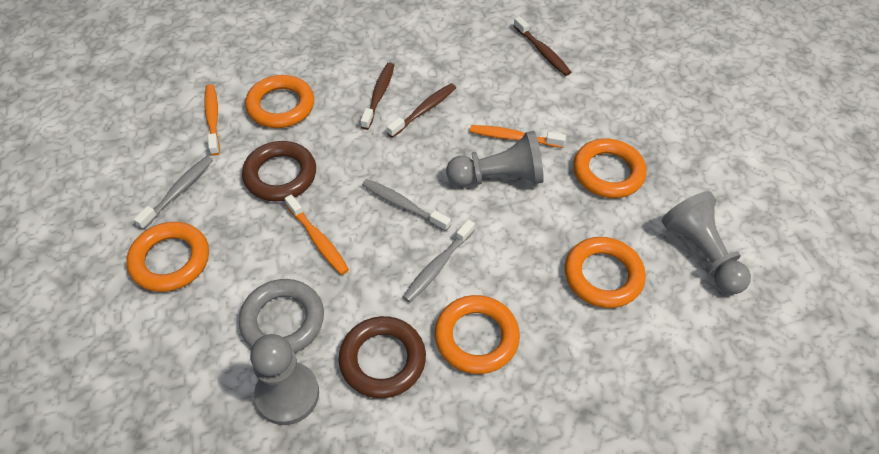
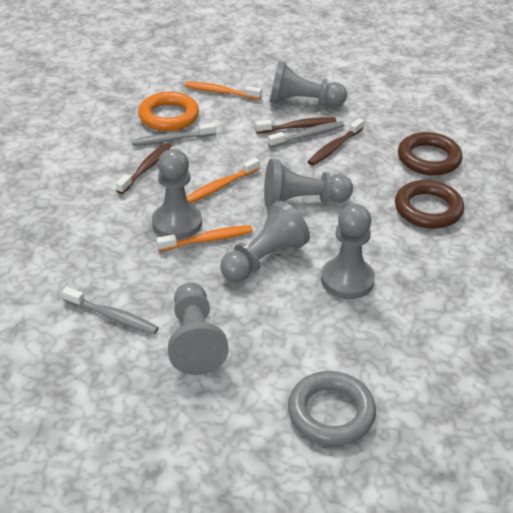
grey pawn: 3 -> 6
orange ring: 5 -> 1

